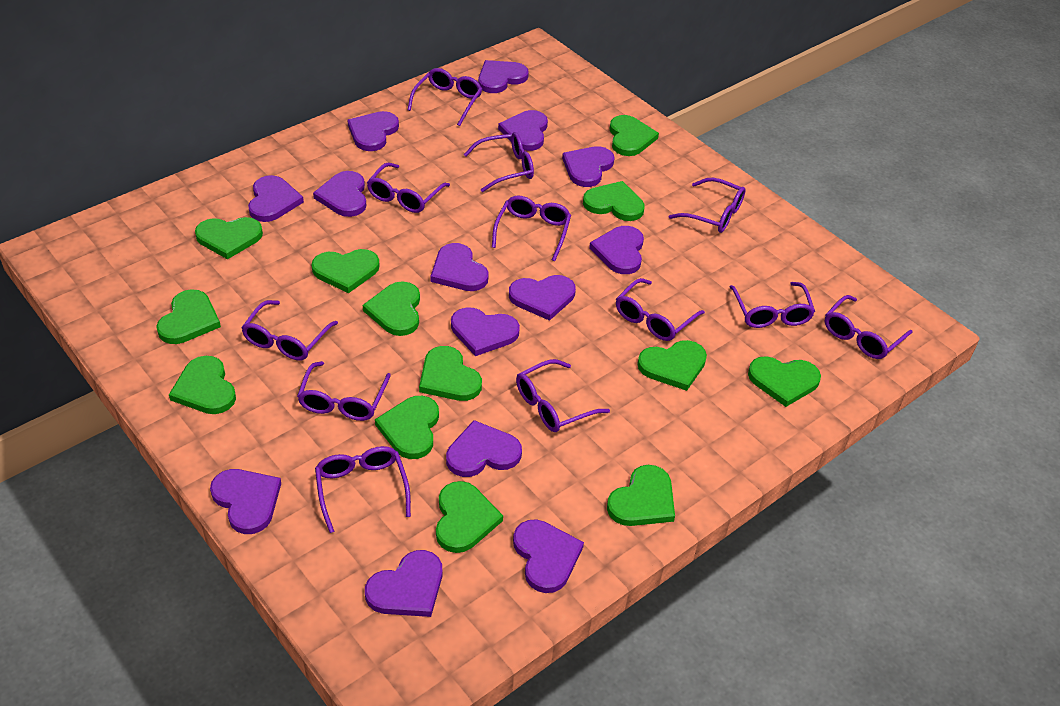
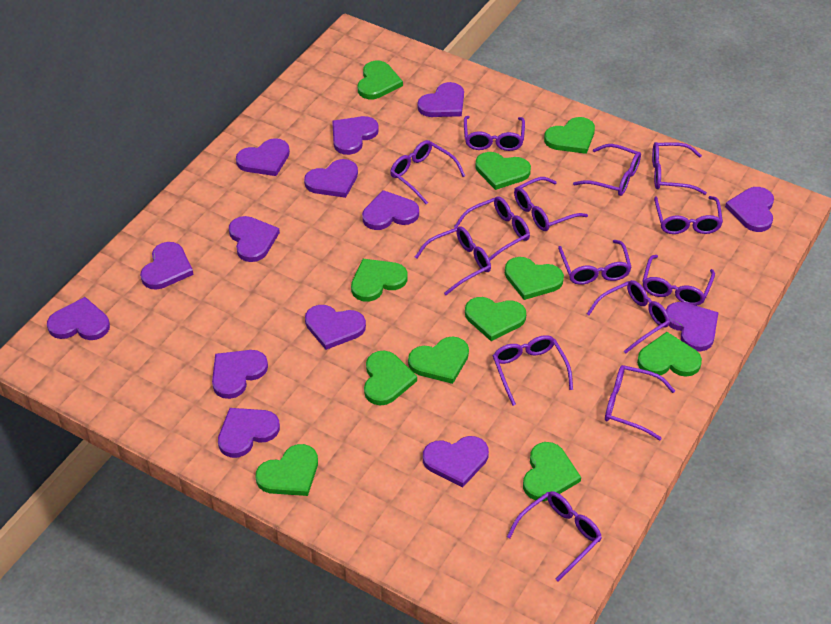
green heart: 13 -> 11
purple glasses: 12 -> 14

